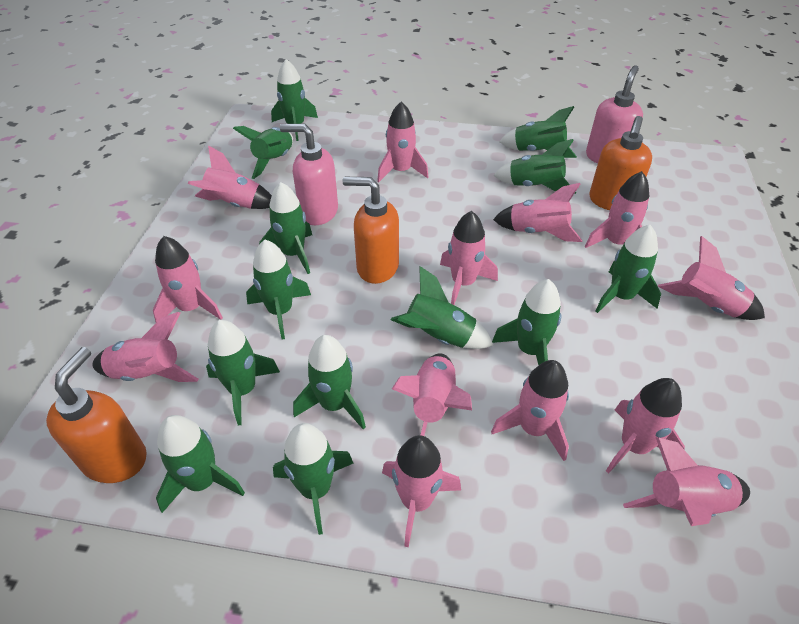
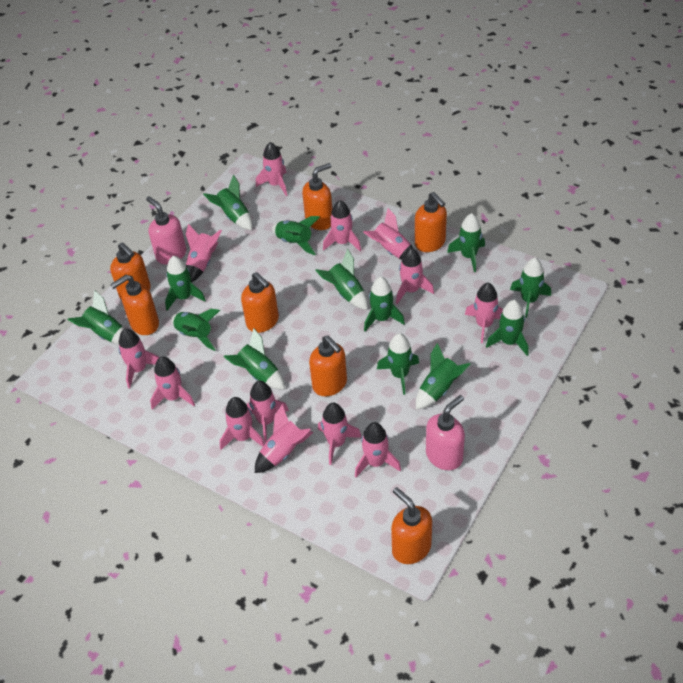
orange soap dispenser: 3 -> 7

